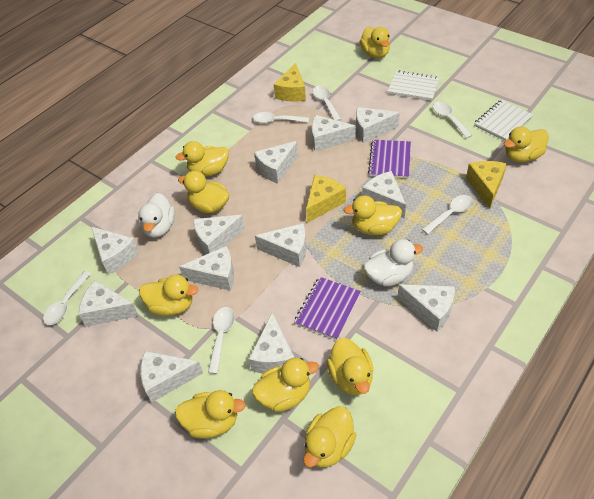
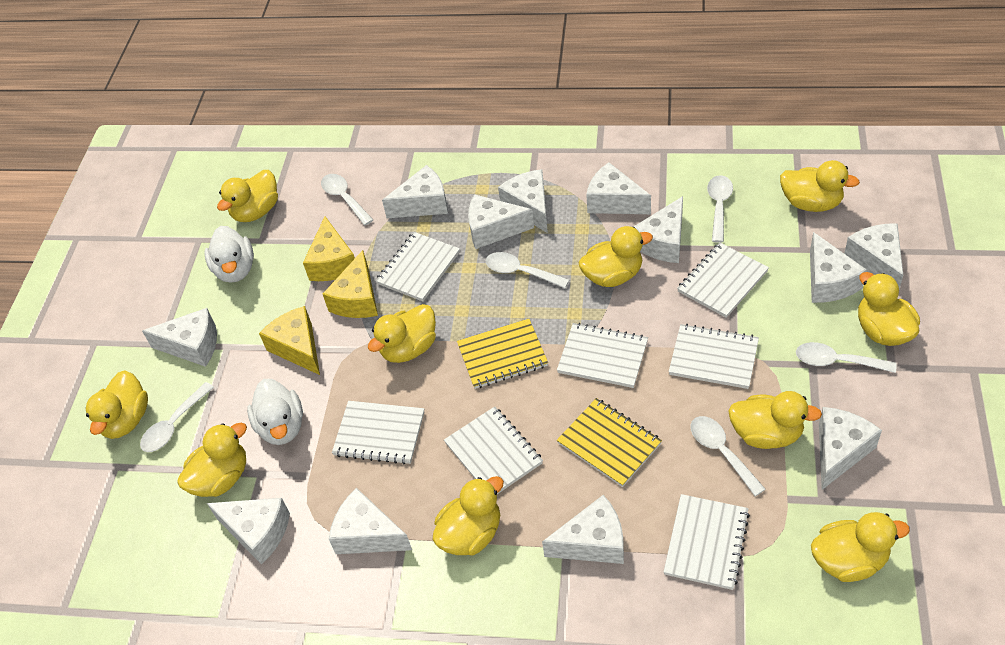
purple notebook: 2 -> 0
white notebook: 2 -> 7
yellow notebook: 0 -> 2

